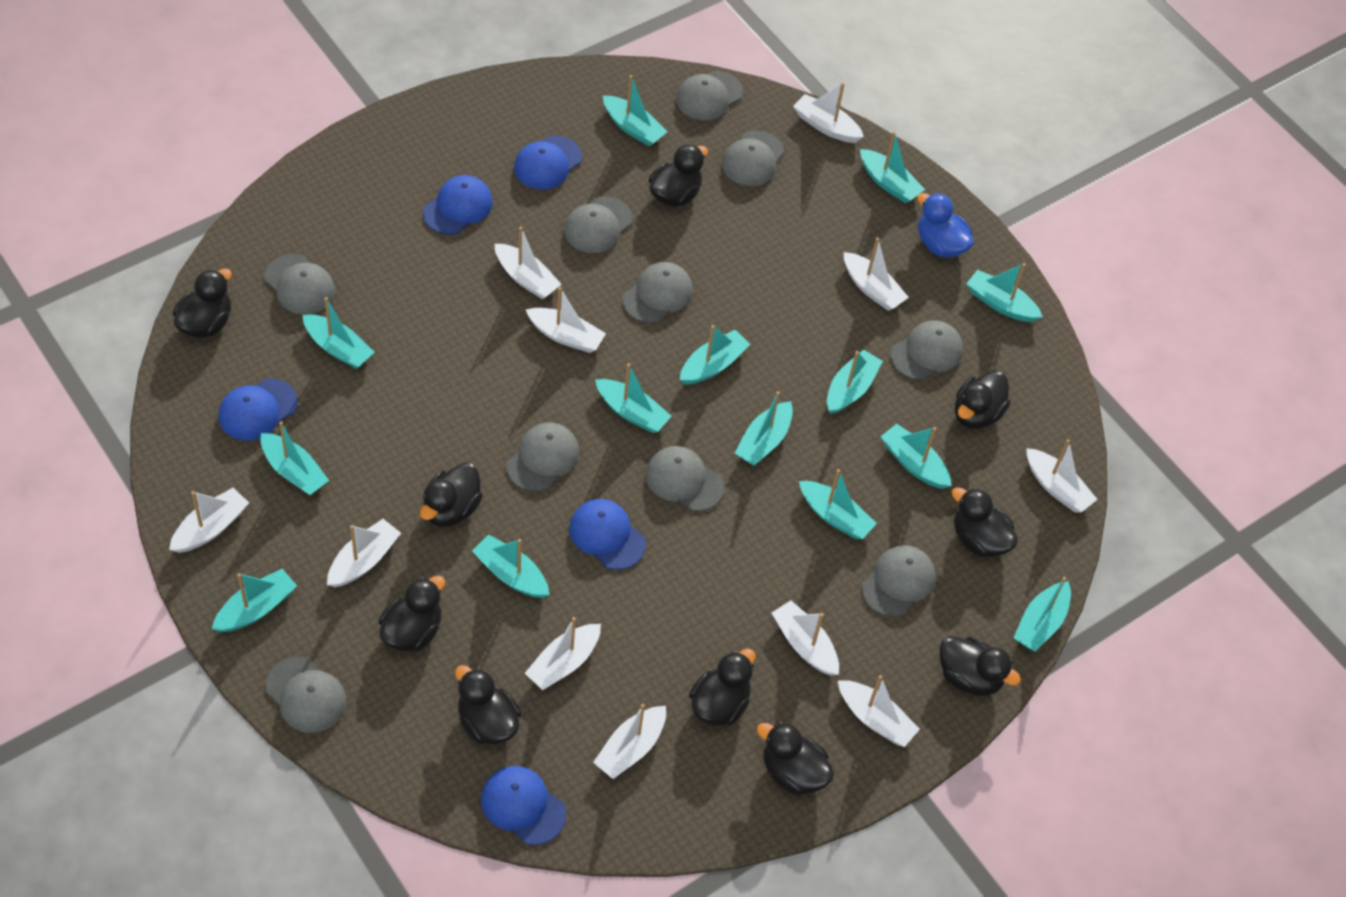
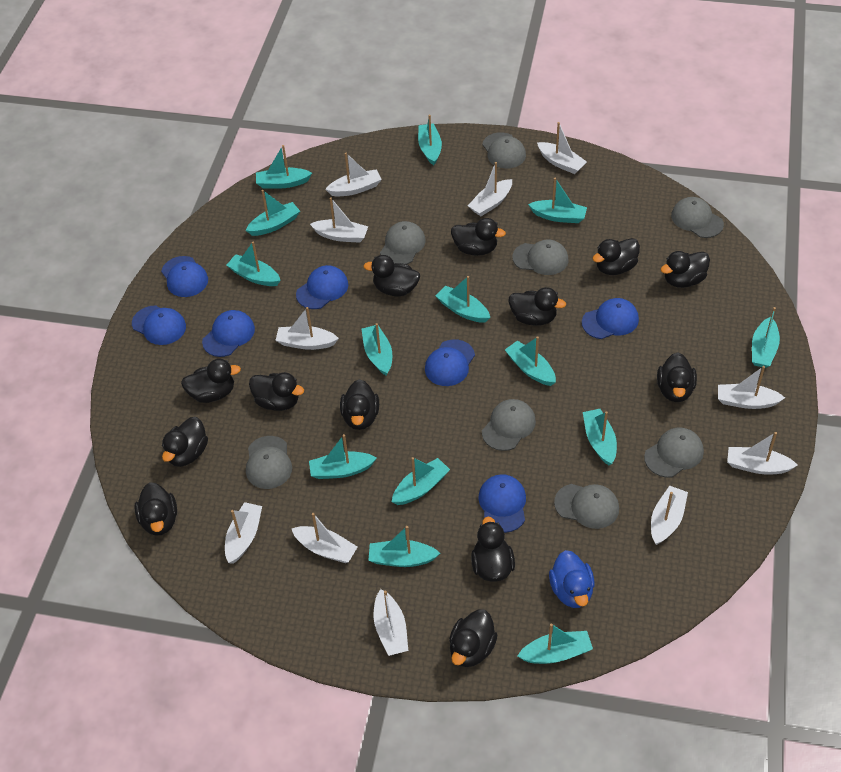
black duck: 10 -> 13
blue cap: 5 -> 7
grey cap: 10 -> 8

